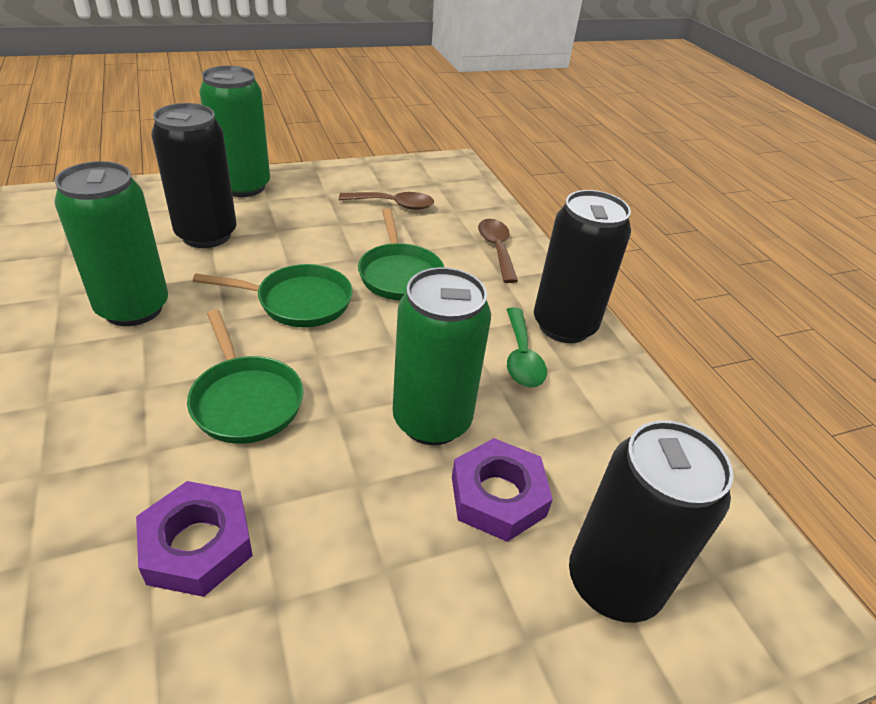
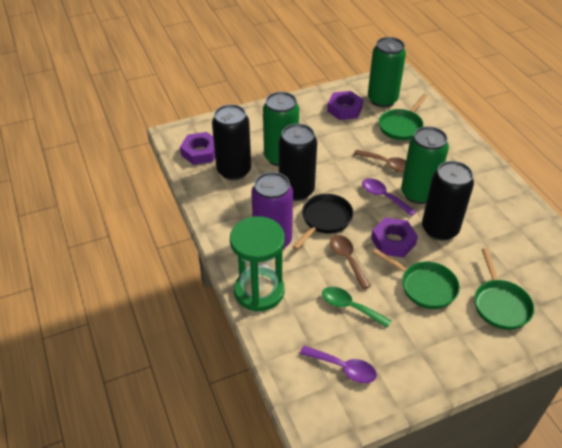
black pan: 0 -> 1
green hourglass: 0 -> 1
purple can: 0 -> 1
purple nut: 2 -> 3
purple spoon: 0 -> 2

